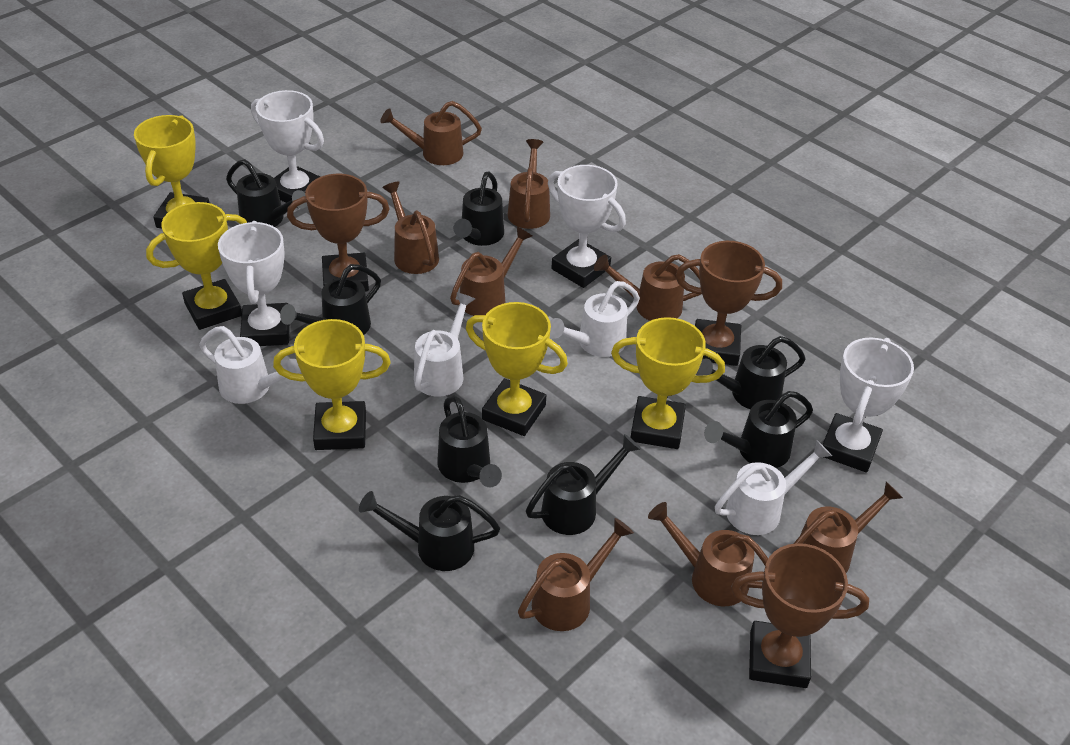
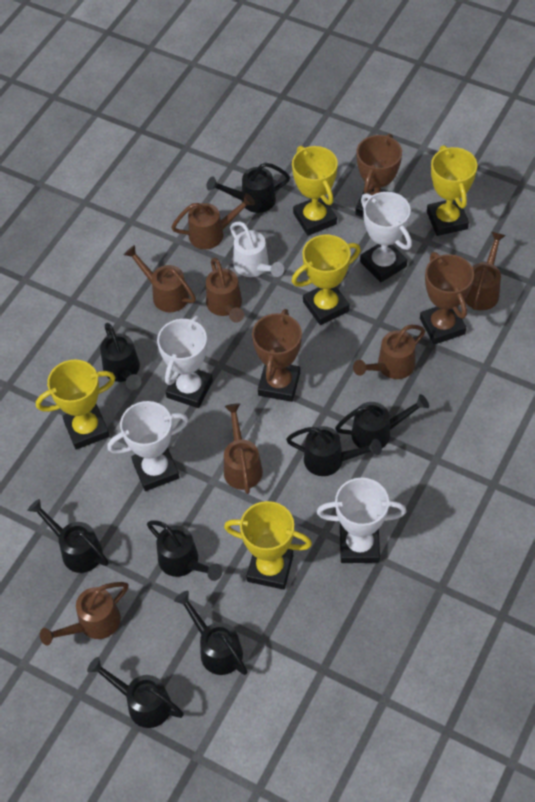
brown watering can: 8 -> 7
white watering can: 4 -> 1

